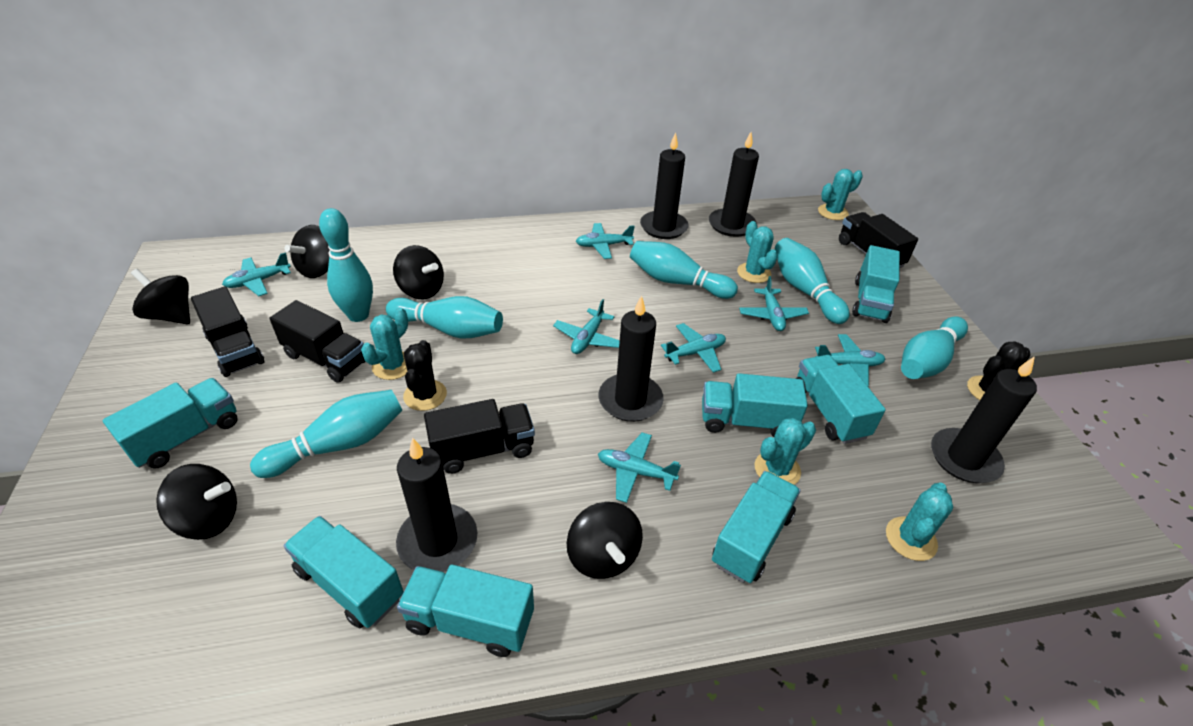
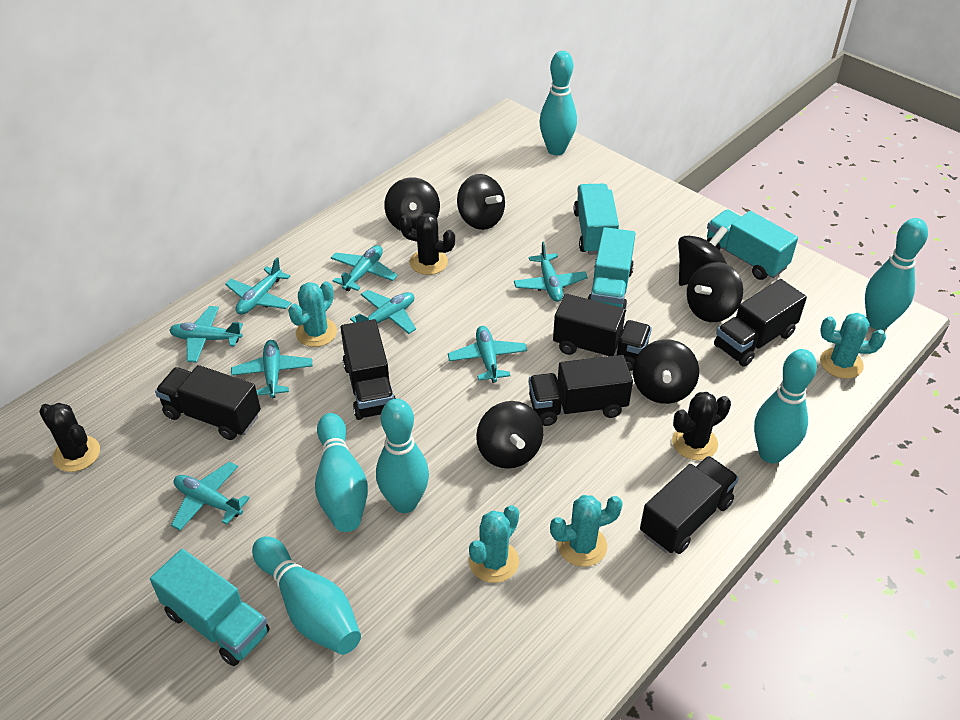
black cactus: 2 -> 3
black candle: 5 -> 0
black spinning top: 5 -> 6
black truck: 4 -> 6
turquoise cactus: 5 -> 4
turquoise plane: 7 -> 8
turquoise truck: 7 -> 4

